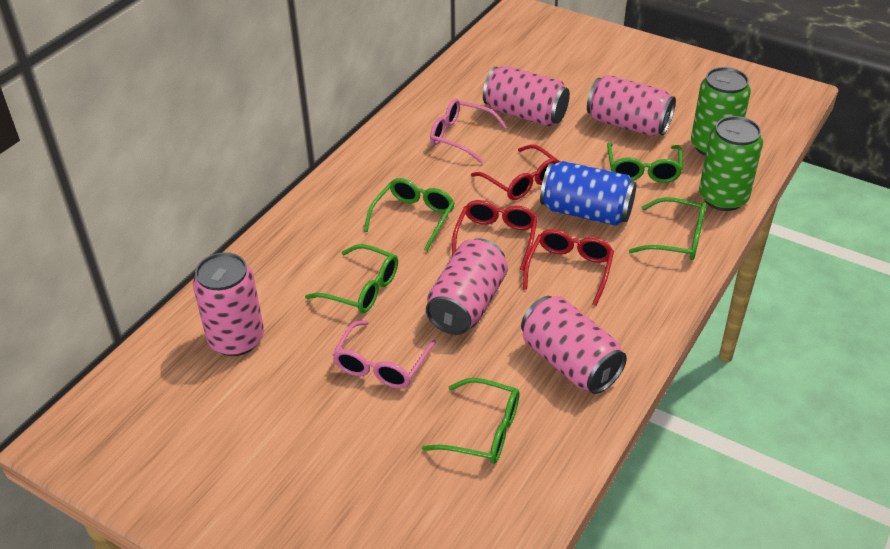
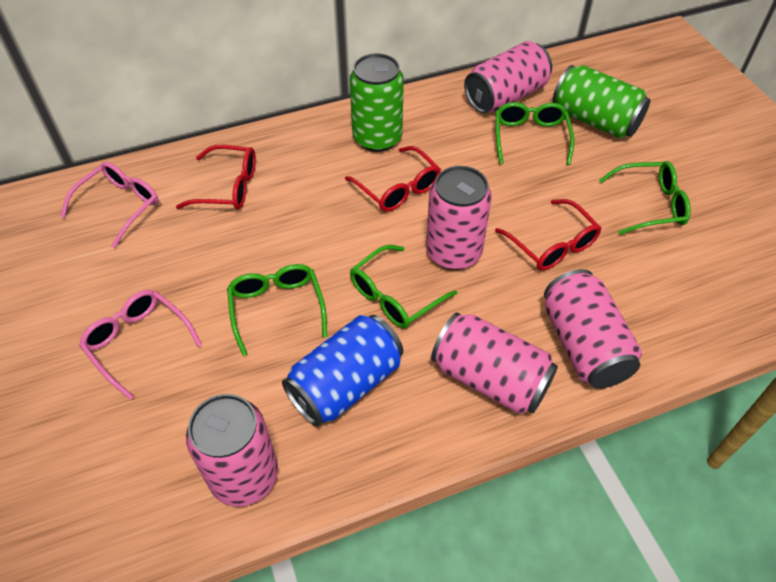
green glasses: 5 -> 4

